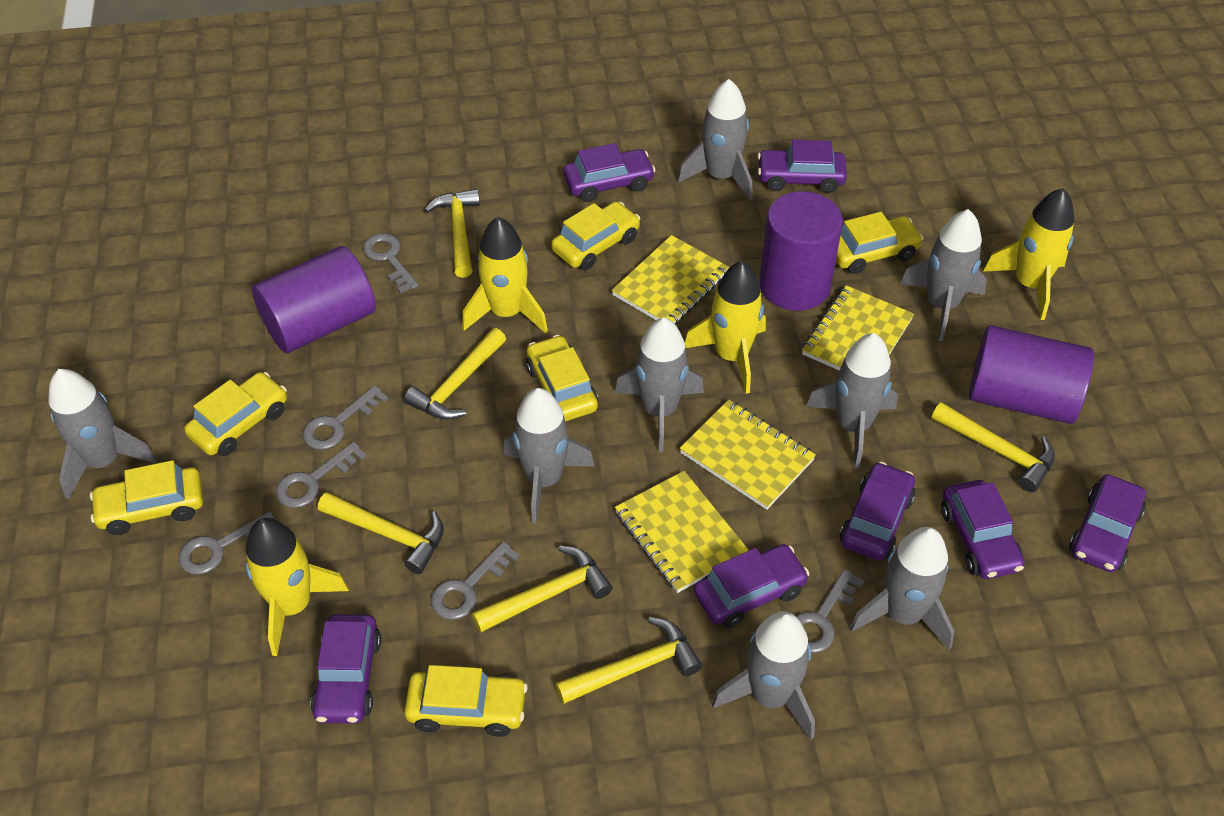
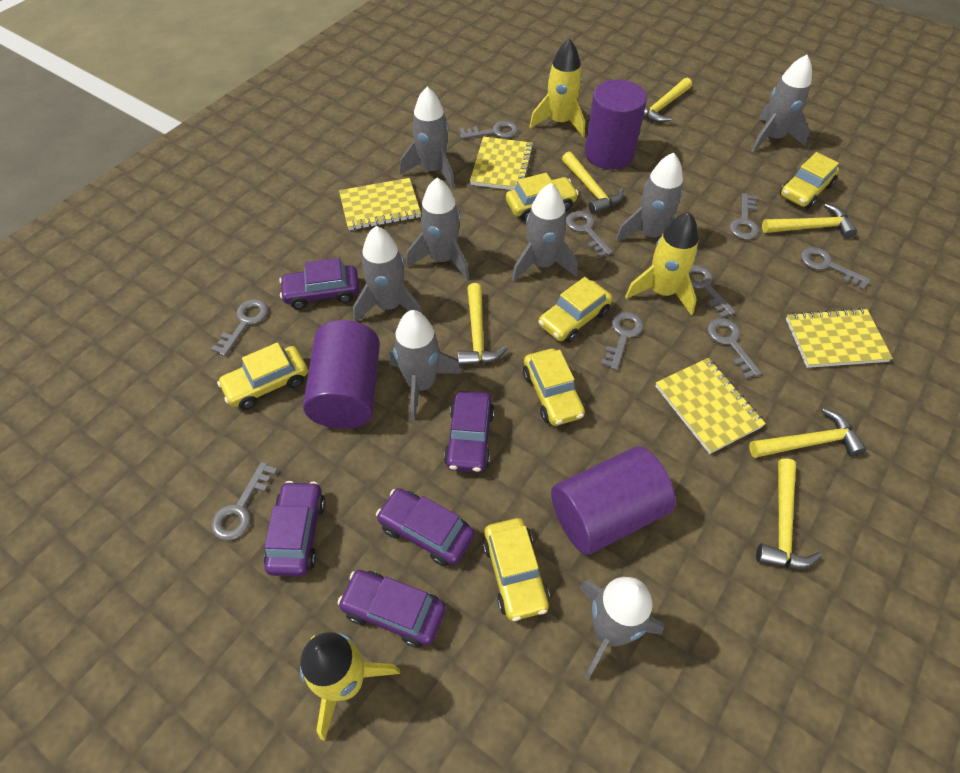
grey key: 6 -> 9
purple car: 7 -> 5
yellow rocket: 4 -> 3

